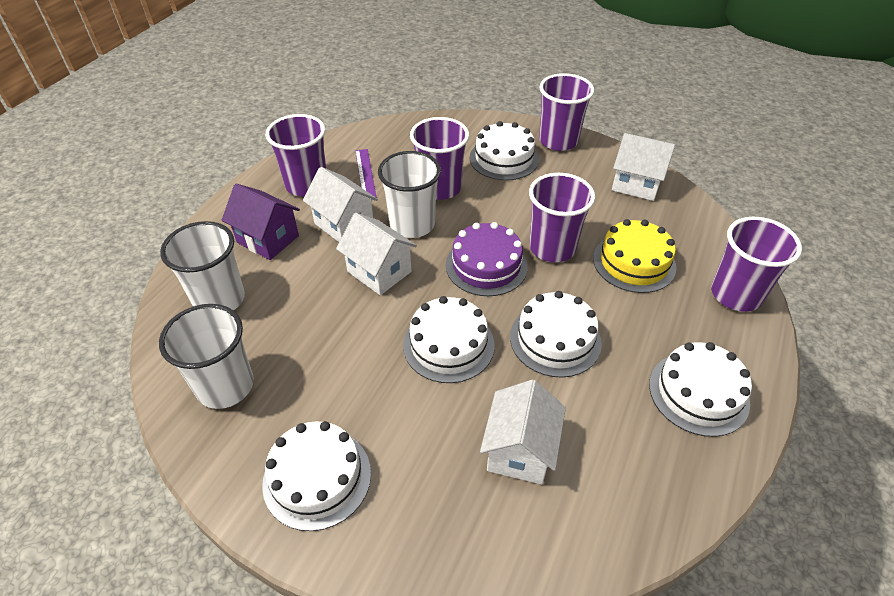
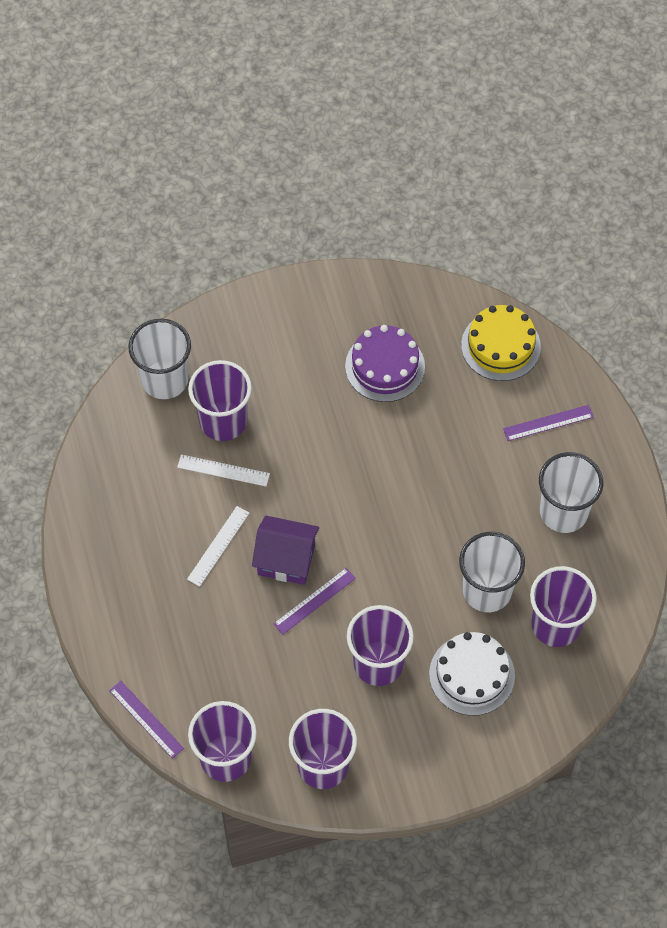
purple ruler: 1 -> 3
white cake: 5 -> 1
white house: 4 -> 0
white ruler: 0 -> 2

